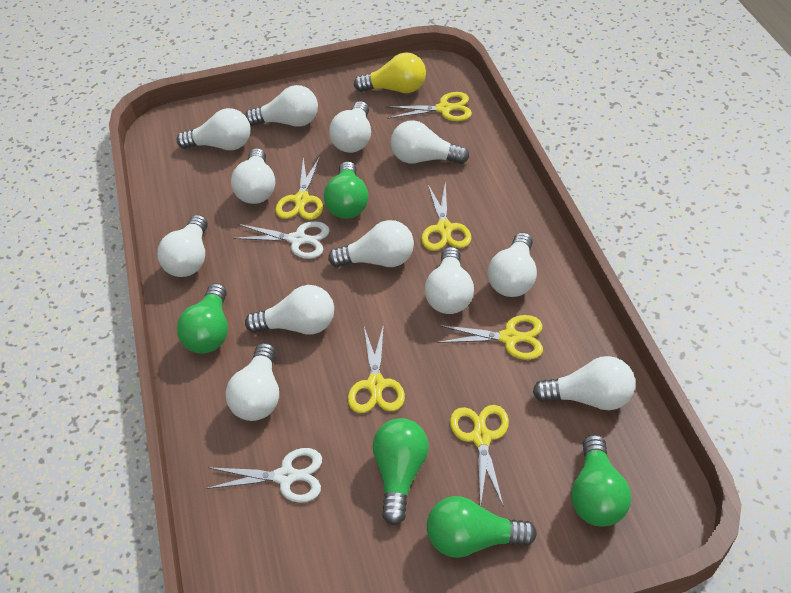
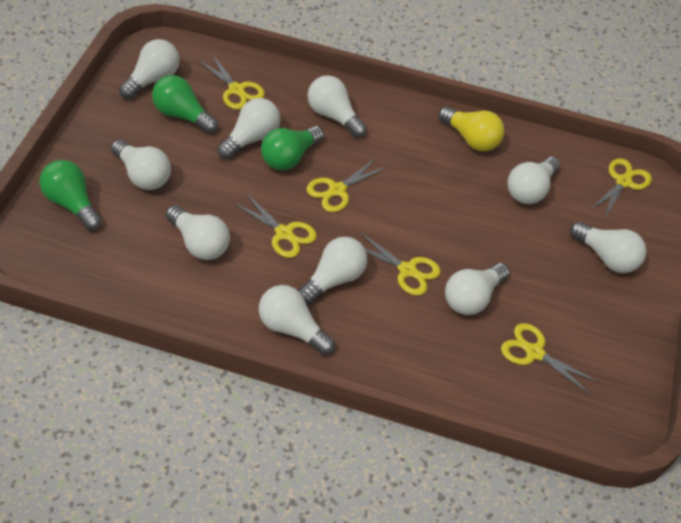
green light bulb: 5 -> 3
white light bulb: 12 -> 10
white scissors: 2 -> 0

